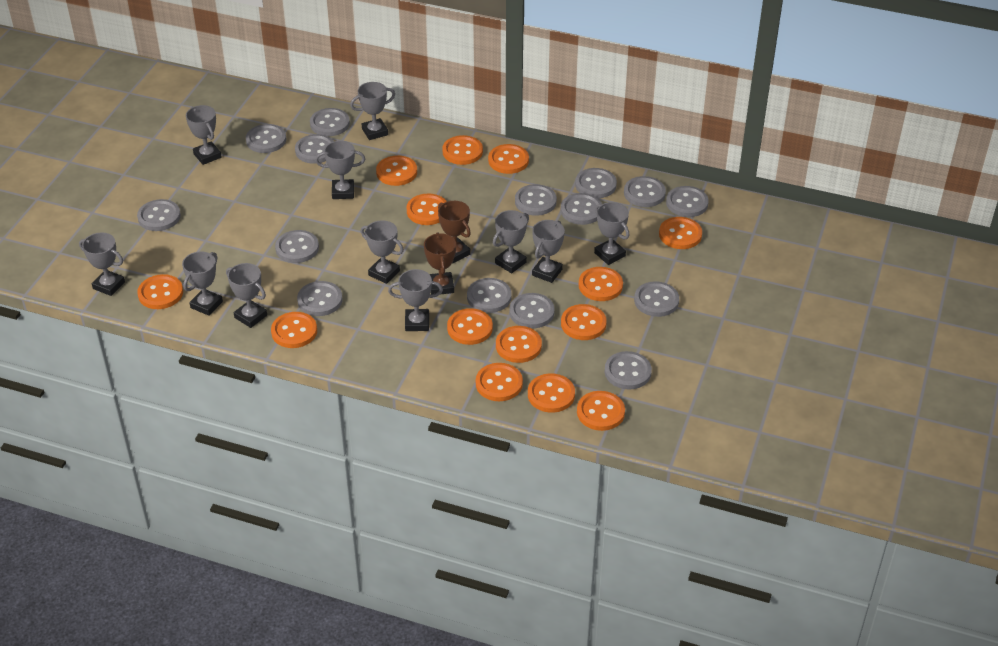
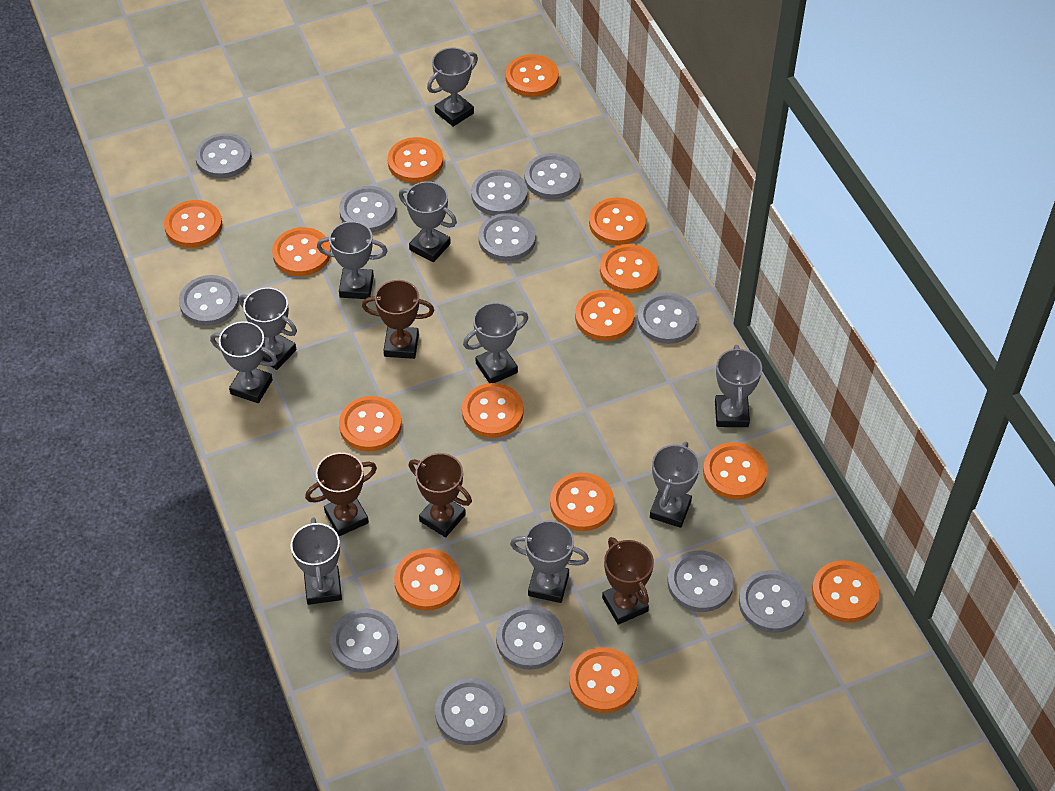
brown trophy: 2 -> 4
grey button: 15 -> 12
grey trophy: 11 -> 10

